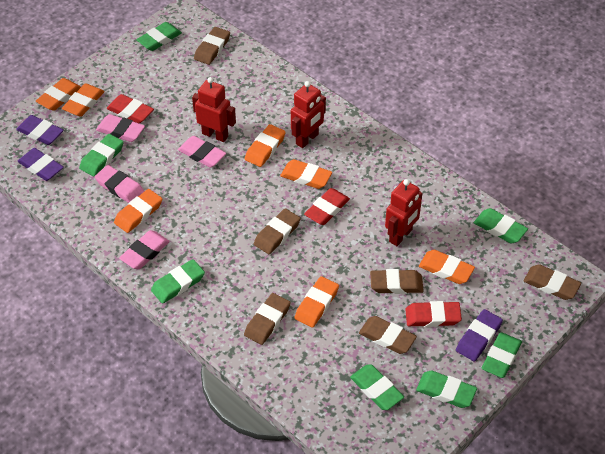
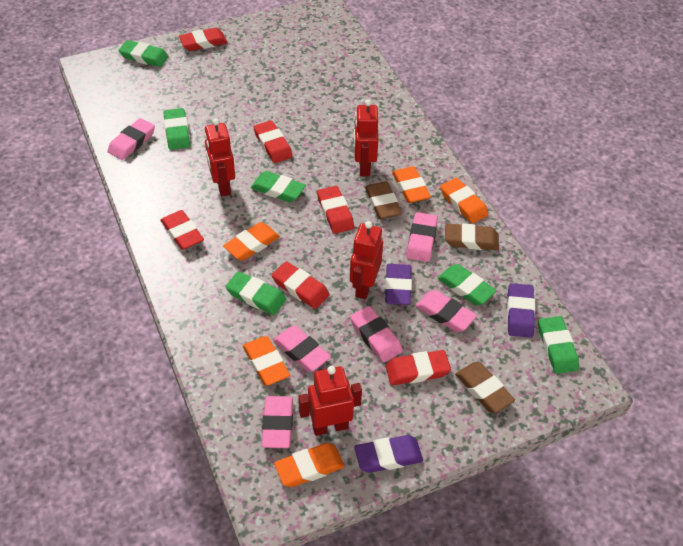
brown eraser: 6 -> 3
green eraser: 7 -> 6
orange eraser: 7 -> 5
pink eraser: 4 -> 6
red eraser: 3 -> 6
red robot: 3 -> 4

